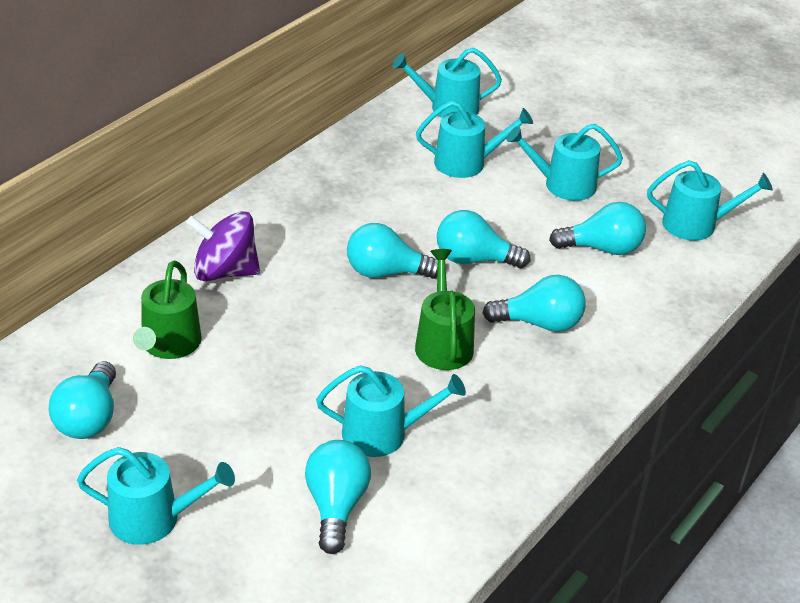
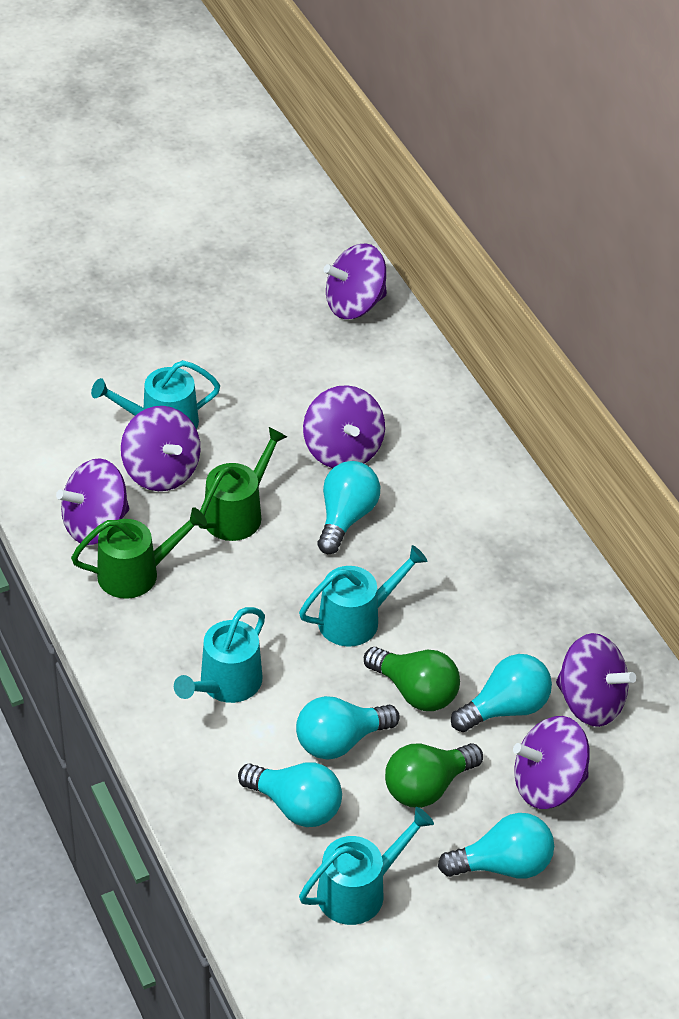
green light bulb: 0 -> 2
purple spinning top: 1 -> 6
turquoise light bulb: 6 -> 5
turquoise watering can: 6 -> 4

